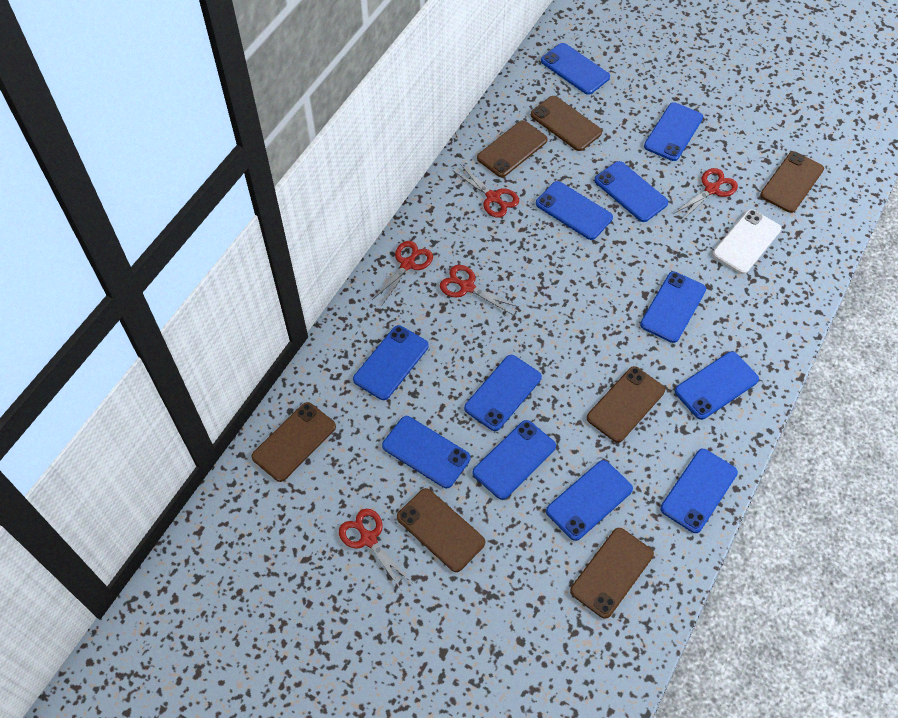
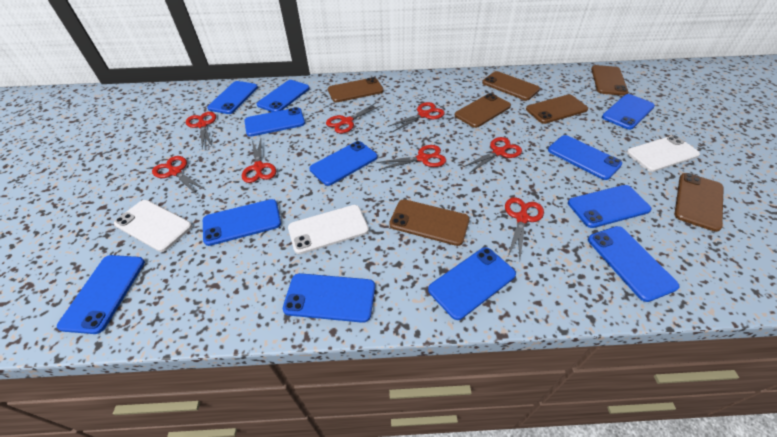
red scissors: 5 -> 8
white phone: 1 -> 3

